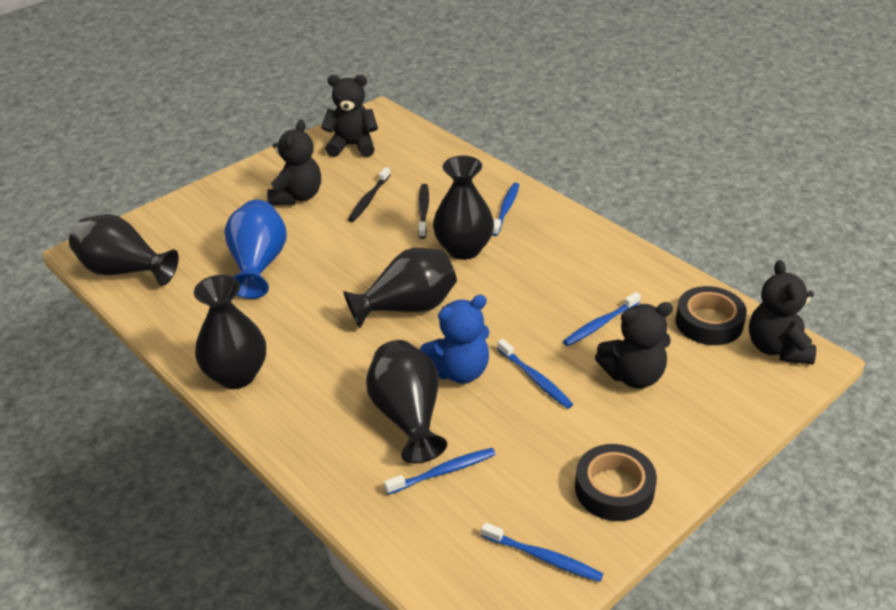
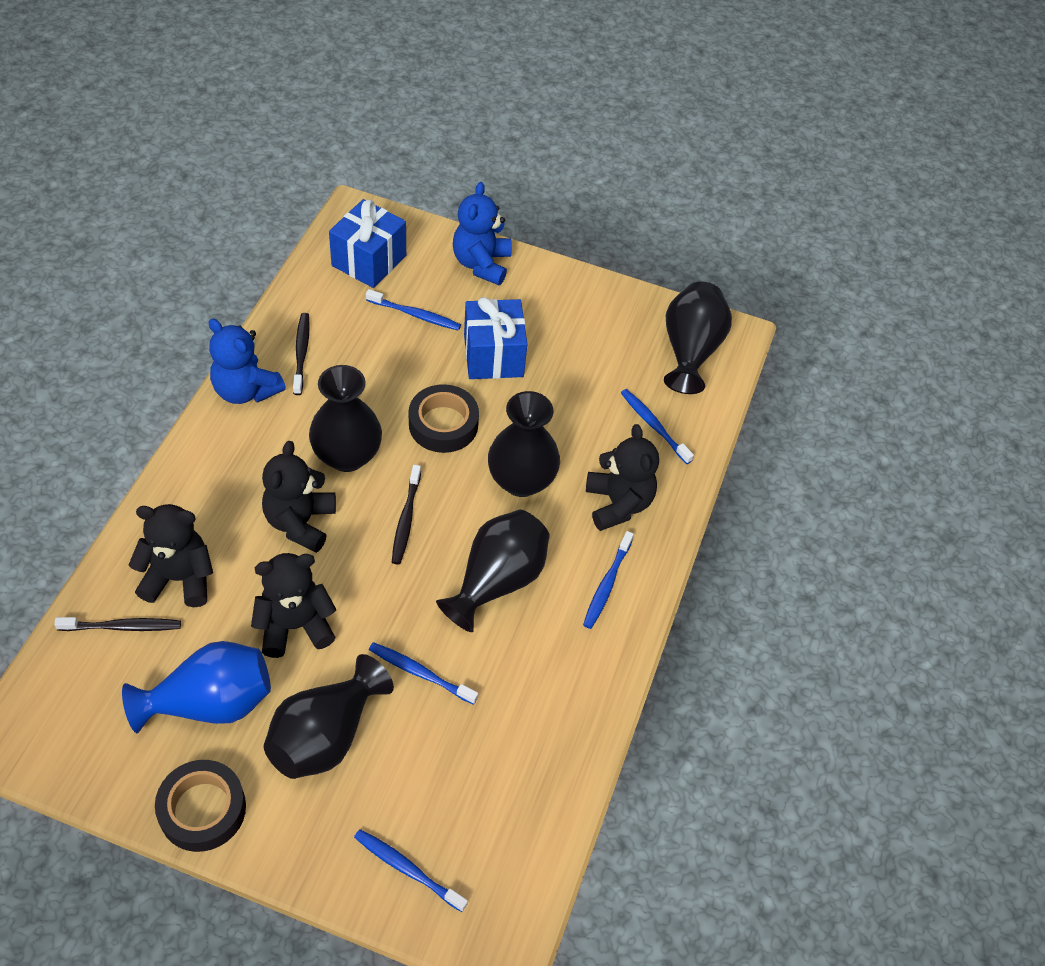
black toothbrush: 2 -> 3
blue gift: 0 -> 2
blue teddy bear: 1 -> 2

